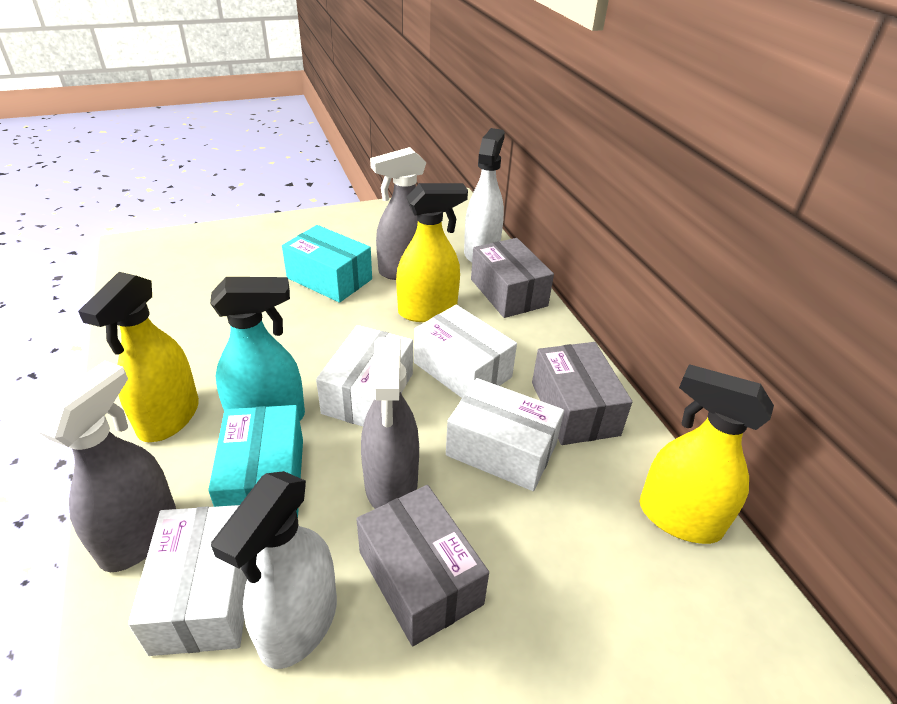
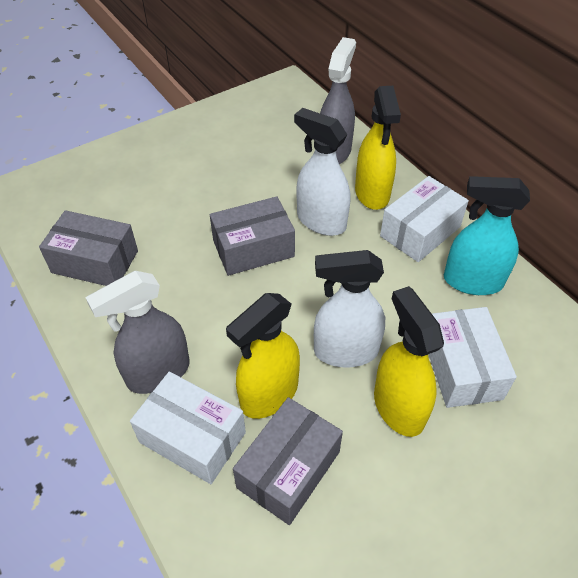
grey spray bottle: 3 -> 2
turquoise box: 2 -> 0
white box: 4 -> 3

